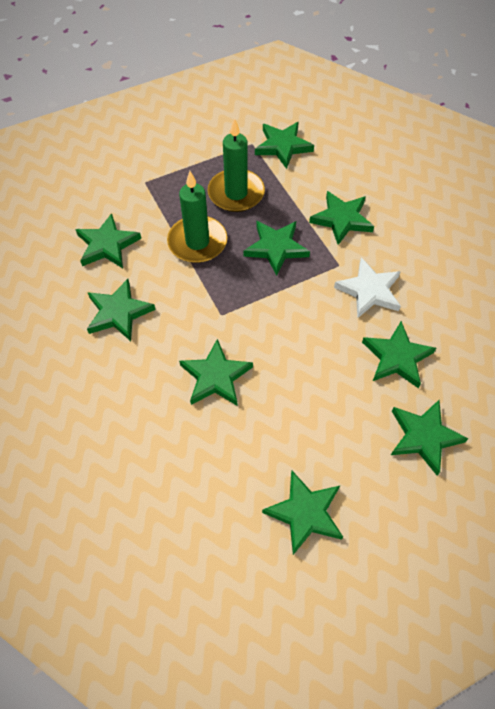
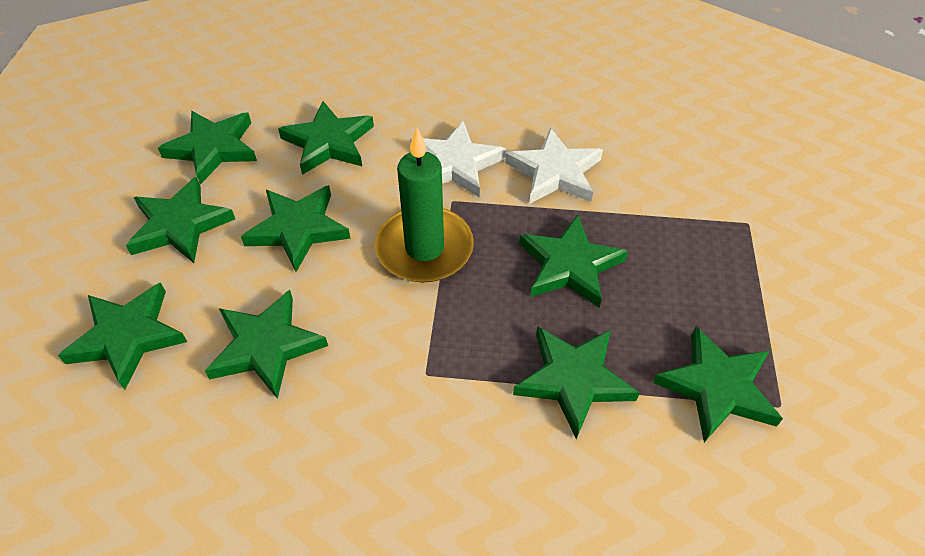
green candle: 2 -> 1
white star: 1 -> 2

